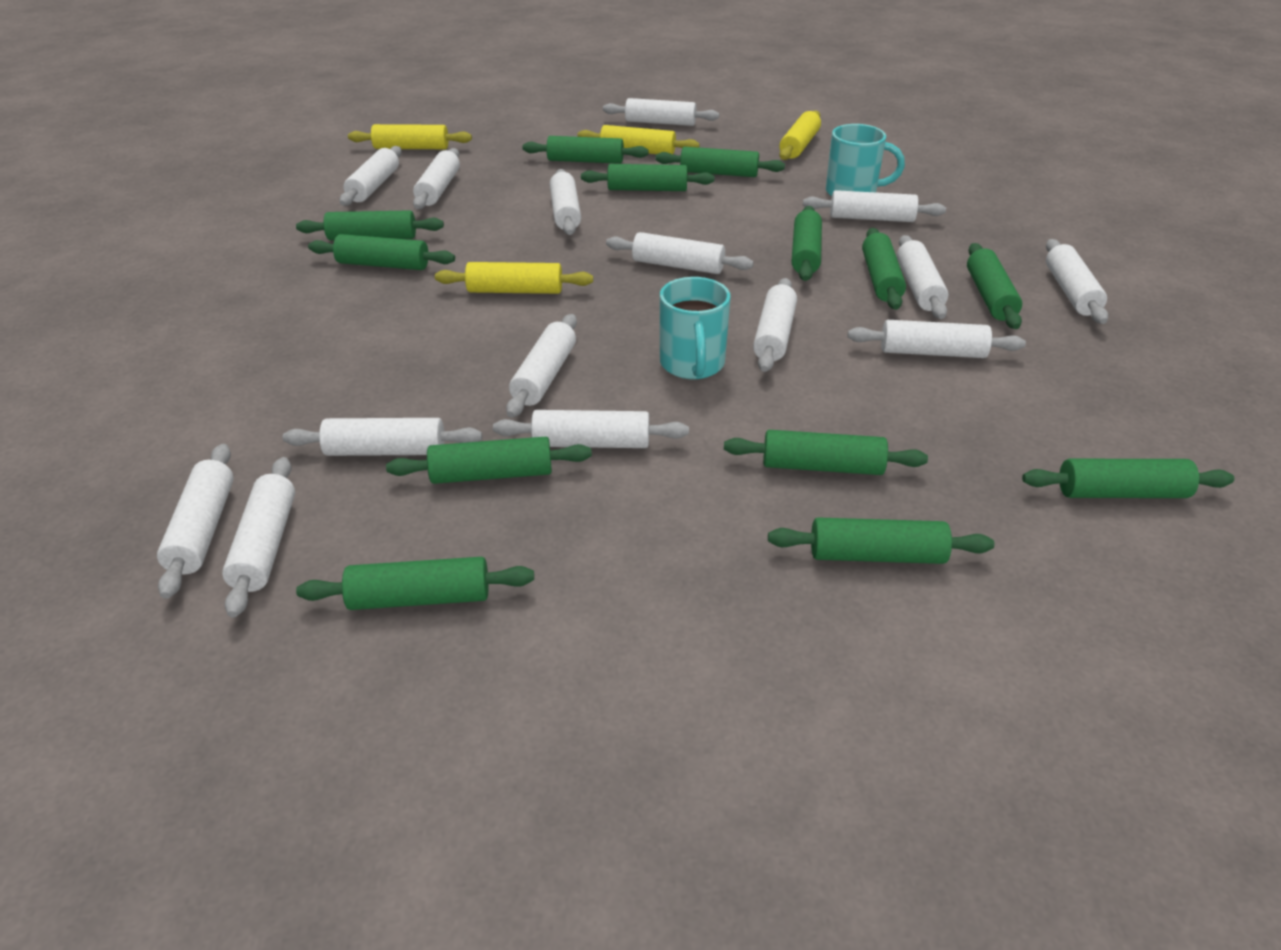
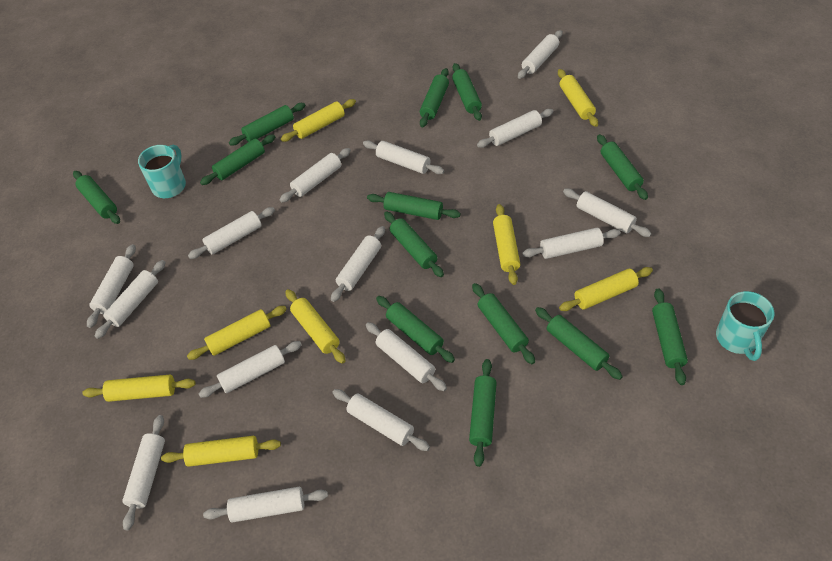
yellow rolling pin: 4 -> 8

